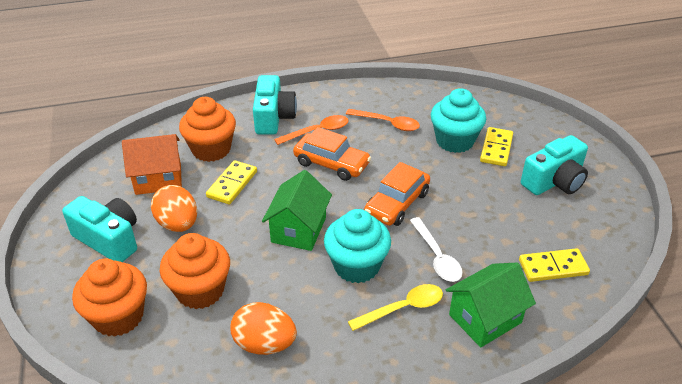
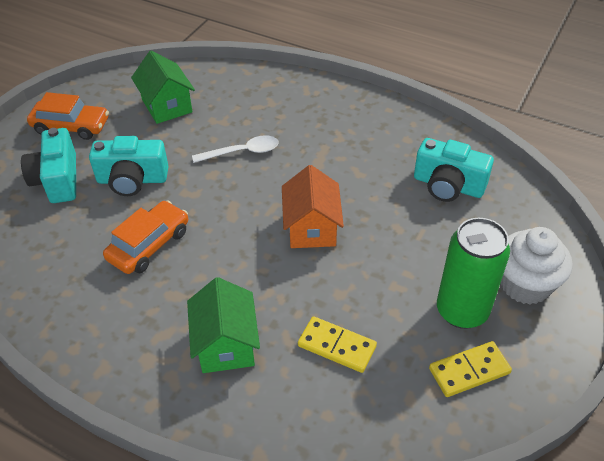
green can: 0 -> 1
orange cupcake: 3 -> 0
orange egg: 2 -> 0
orange spoon: 2 -> 0
turquoise cupcake: 2 -> 0
white cupcake: 0 -> 1
yellow domino: 3 -> 2
yellow spoon: 1 -> 0

